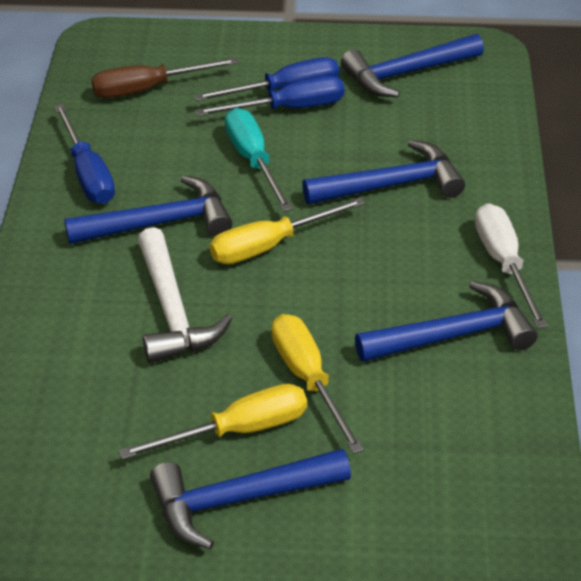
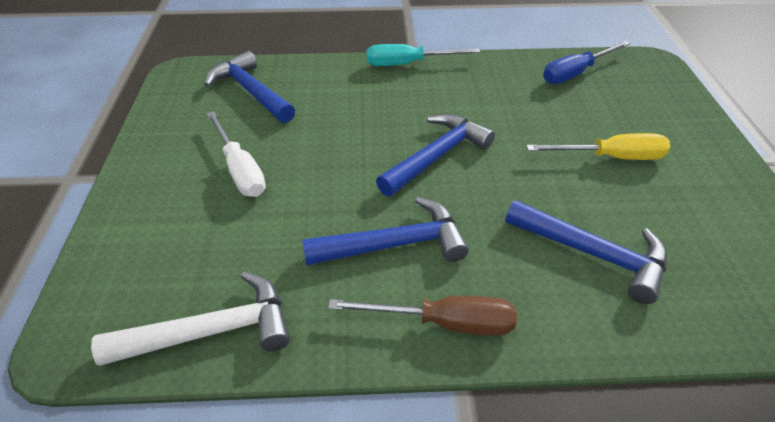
blue hammer: 5 -> 4
blue screwdriver: 3 -> 1
yellow screwdriver: 3 -> 1

